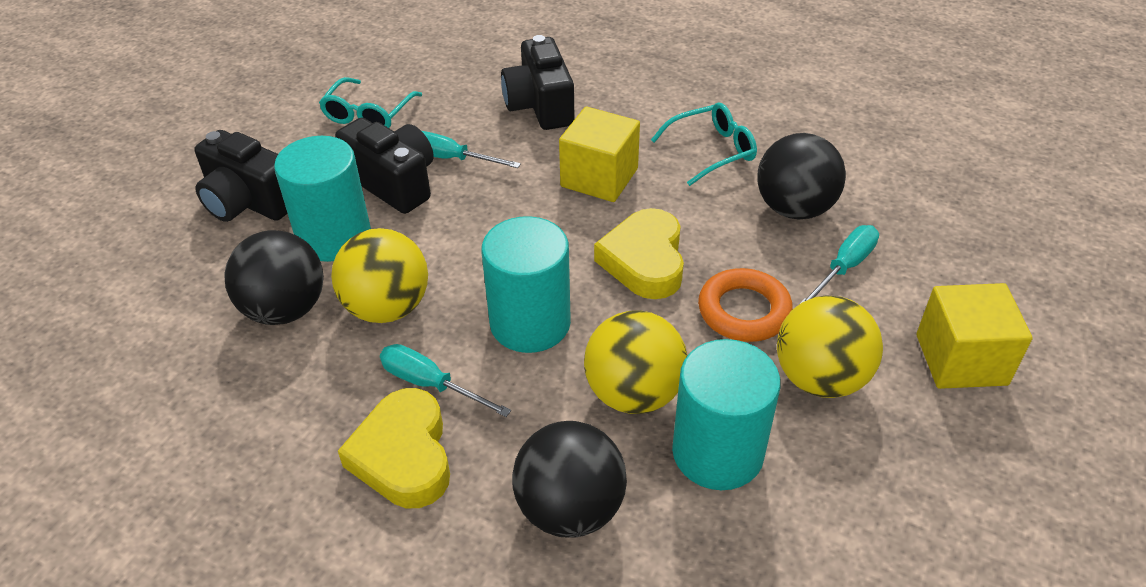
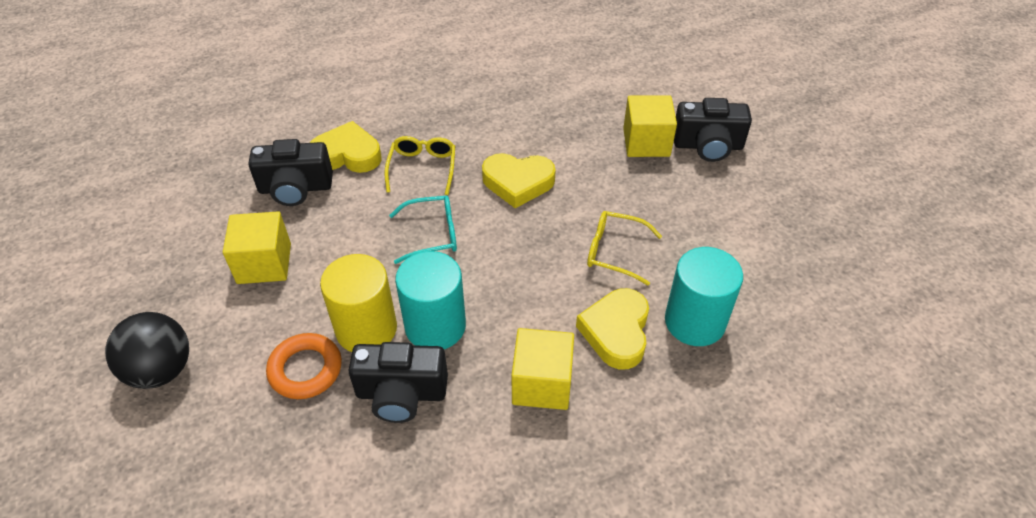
black ball: 3 -> 1
turquoise cylinder: 3 -> 2
turquoise glasses: 2 -> 1
turquoise screwdriver: 3 -> 0
yellow ball: 3 -> 0
yellow cube: 2 -> 3
yellow cylinder: 0 -> 1
yellow glasses: 0 -> 2
yellow heart: 2 -> 3

